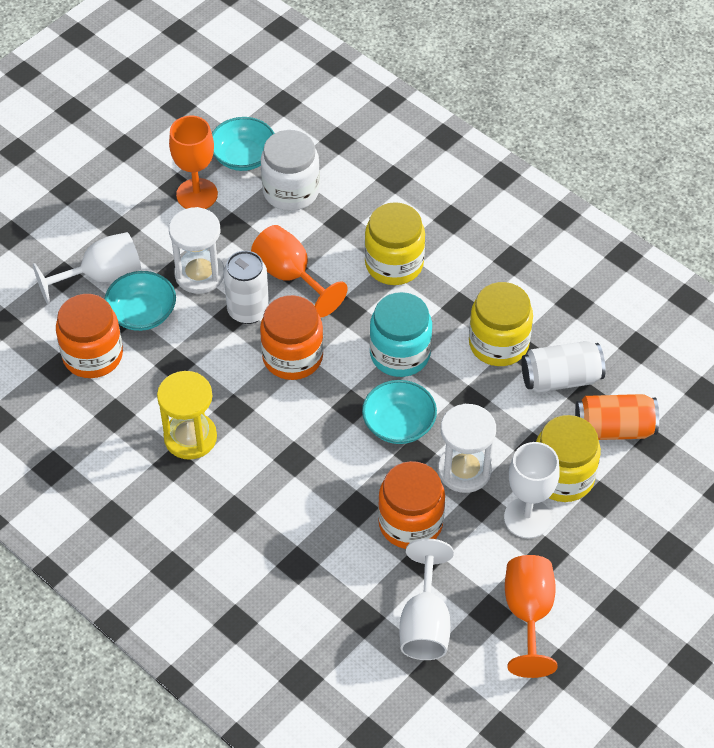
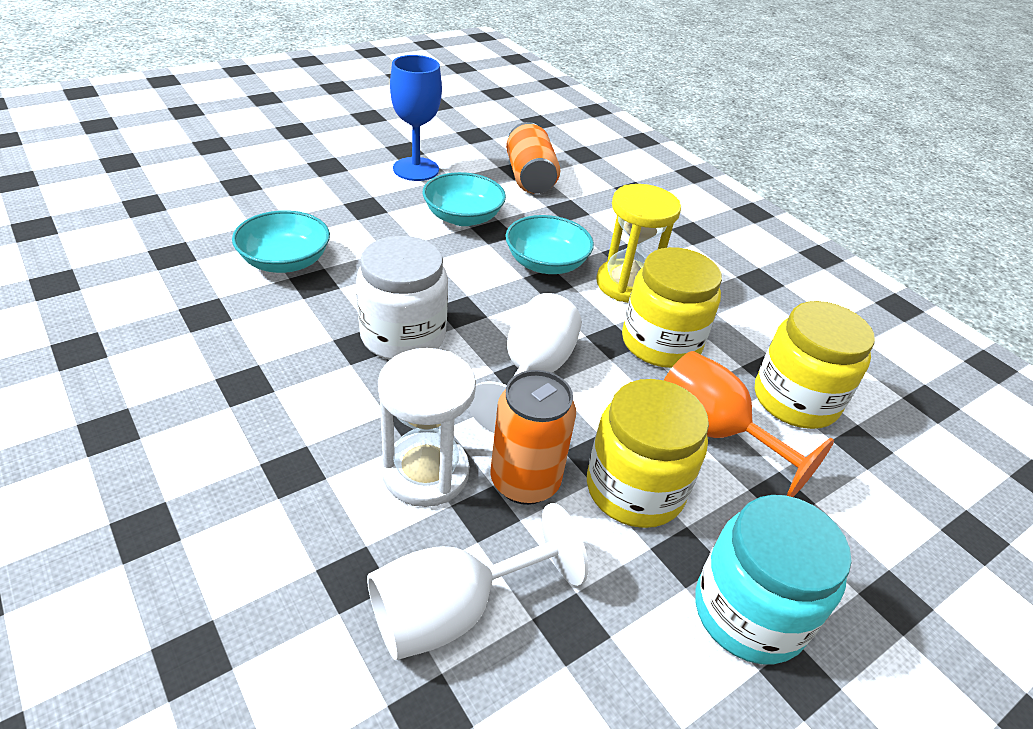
blue goblet: 0 -> 1
orange can: 1 -> 2
orange goblet: 3 -> 1
orange jar: 3 -> 0
white can: 2 -> 0
white goblet: 3 -> 2
white hourglass: 2 -> 1

